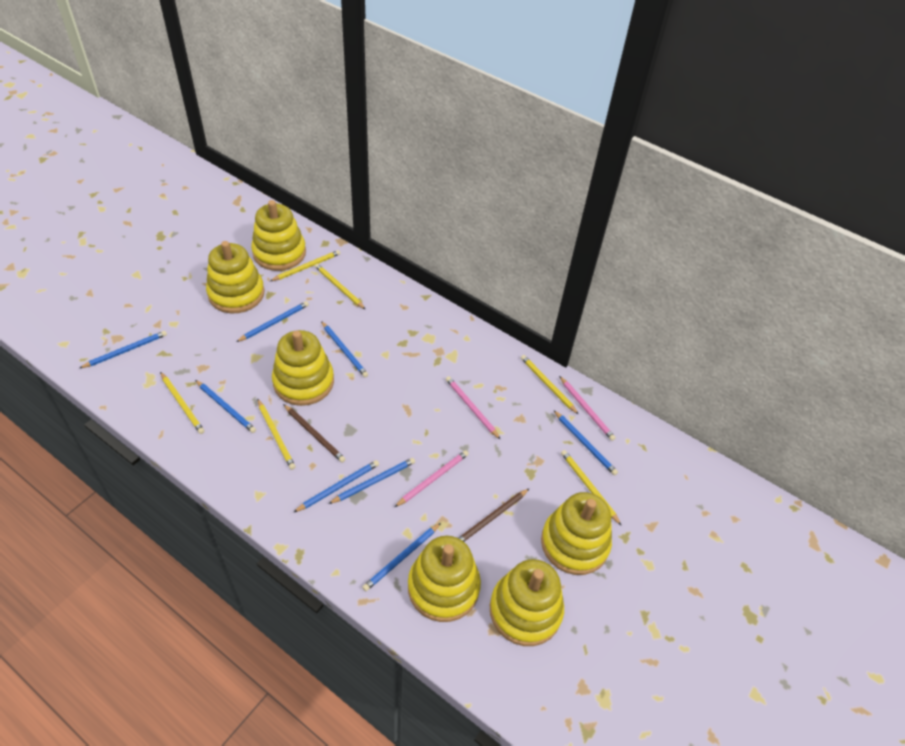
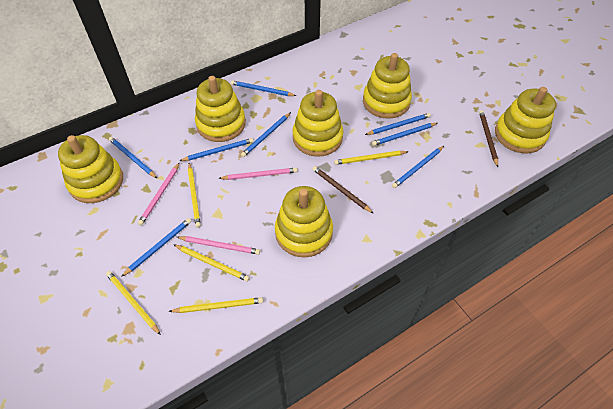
yellow pencil: 6 -> 5

